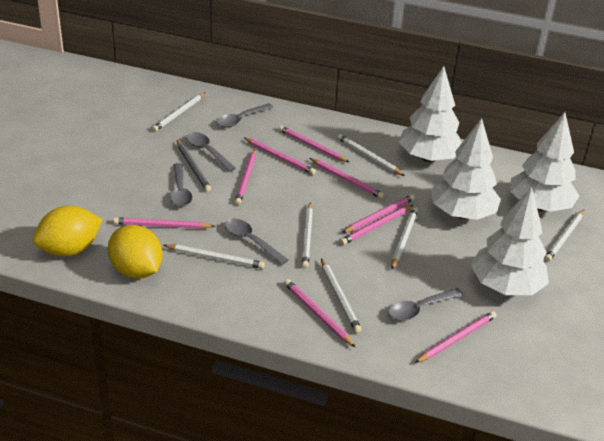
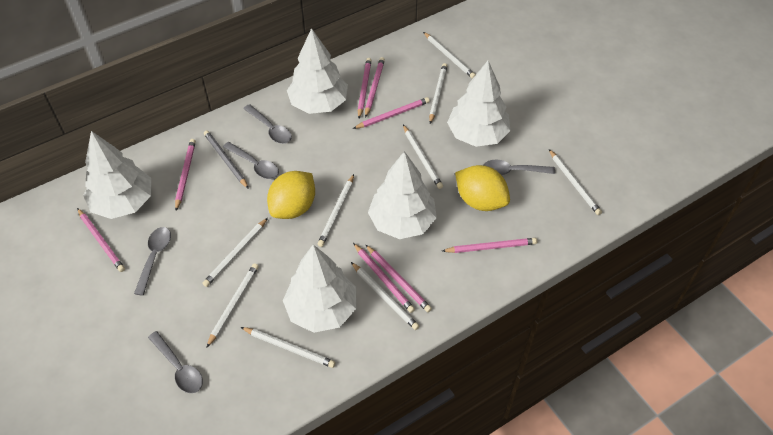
pink pencil: 9 -> 8
white pencil: 7 -> 9
white tree: 4 -> 5

